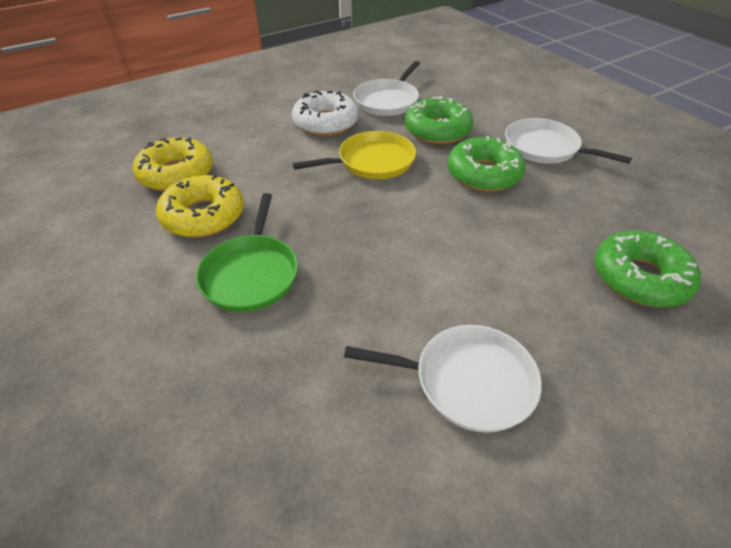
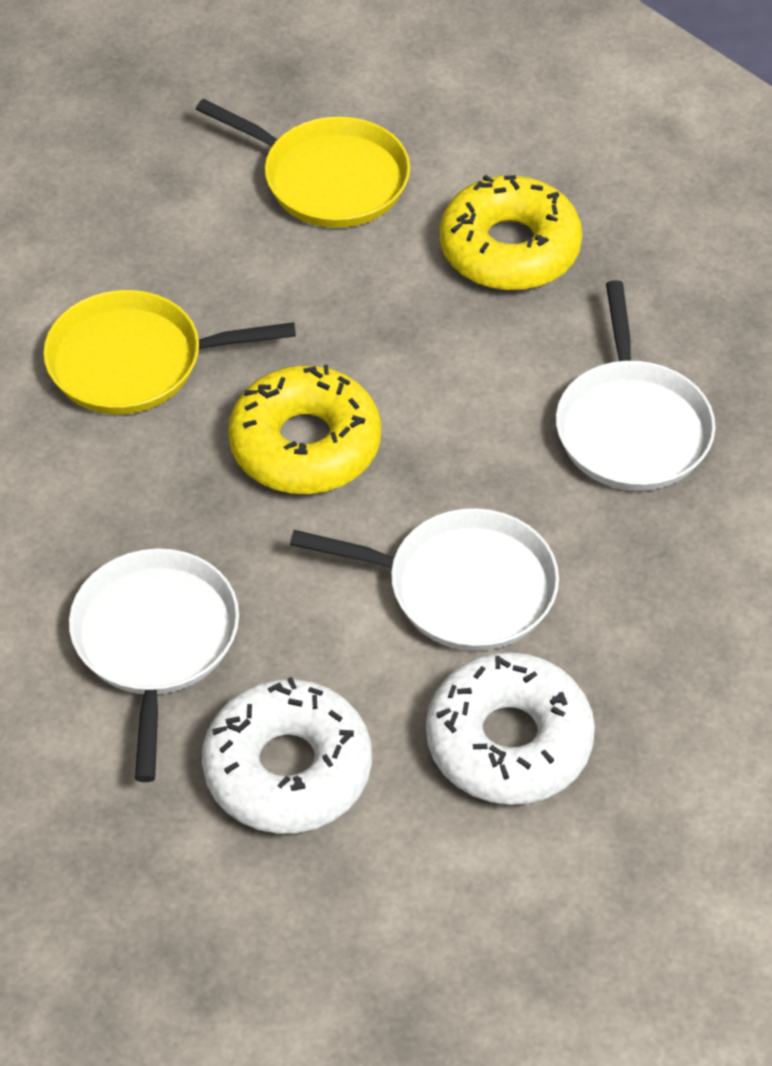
green donut: 3 -> 0
green pan: 1 -> 0
white donut: 1 -> 2
yellow pan: 1 -> 2

